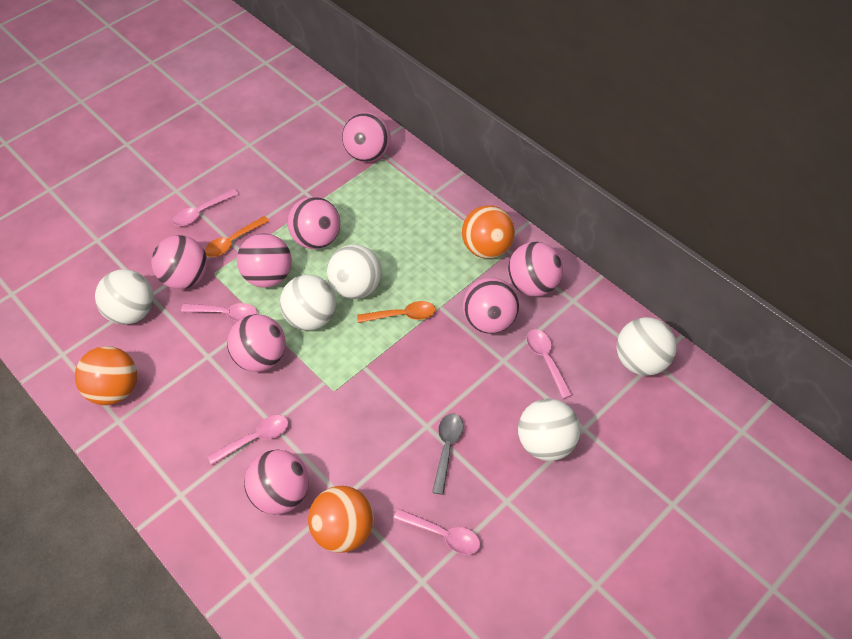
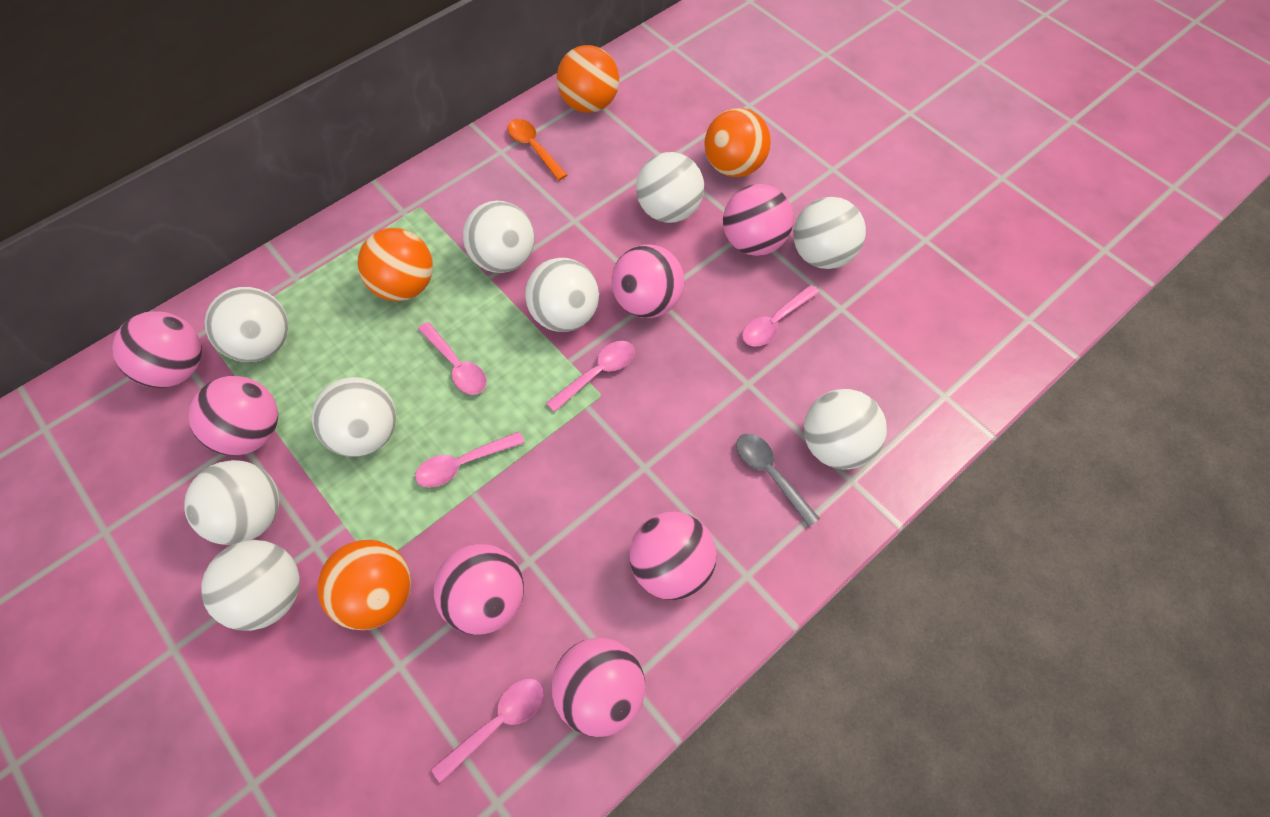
orange ball: 3 -> 4
orange spoon: 2 -> 1
pink ball: 8 -> 7
white ball: 5 -> 9

